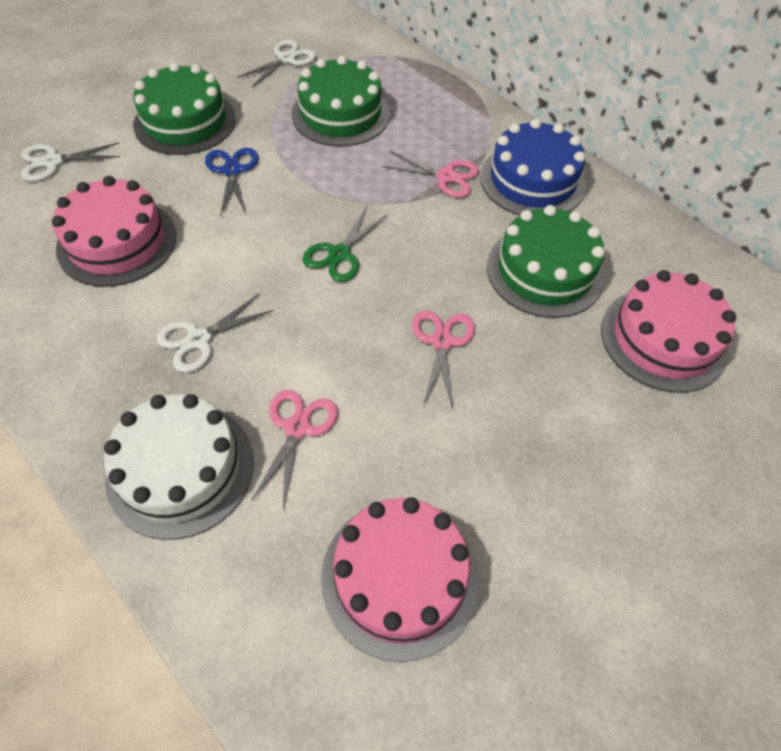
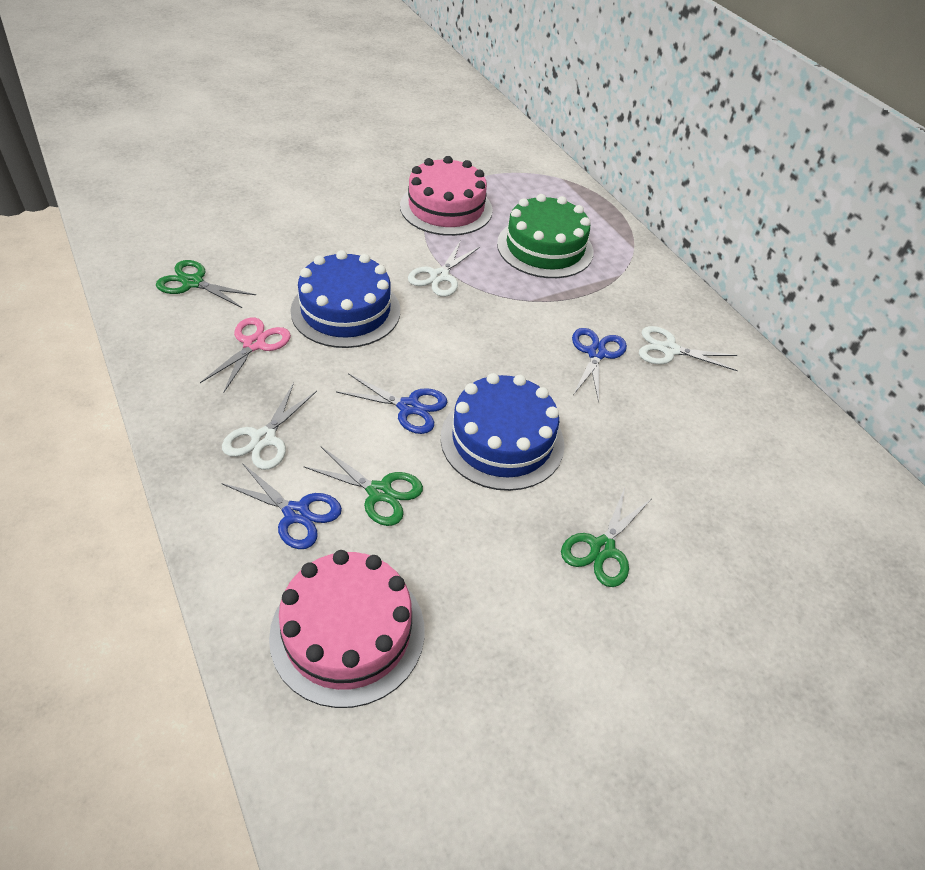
blue cake: 1 -> 2
blue scissors: 1 -> 3
green cake: 3 -> 1
green scissors: 1 -> 3
pink cake: 3 -> 2
pink scissors: 3 -> 1
white cake: 1 -> 0

